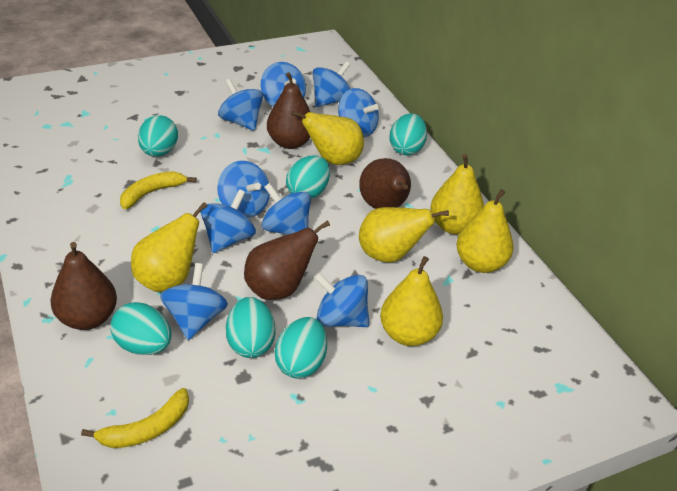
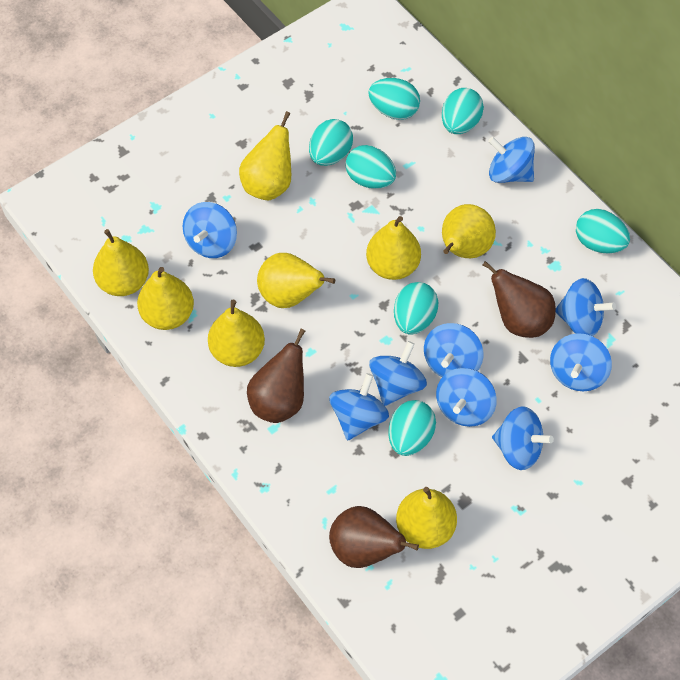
brown pear: 4 -> 3
turquoise egg: 6 -> 7
yellow banana: 2 -> 0
yellow pear: 6 -> 8

